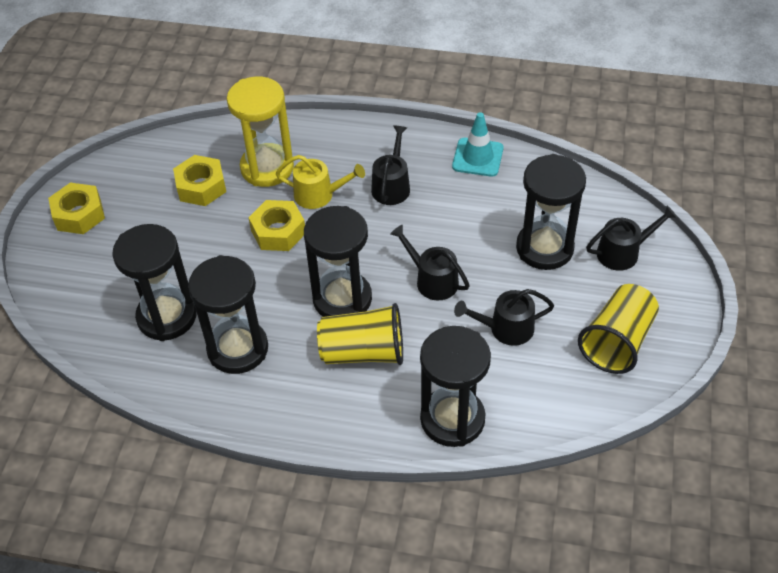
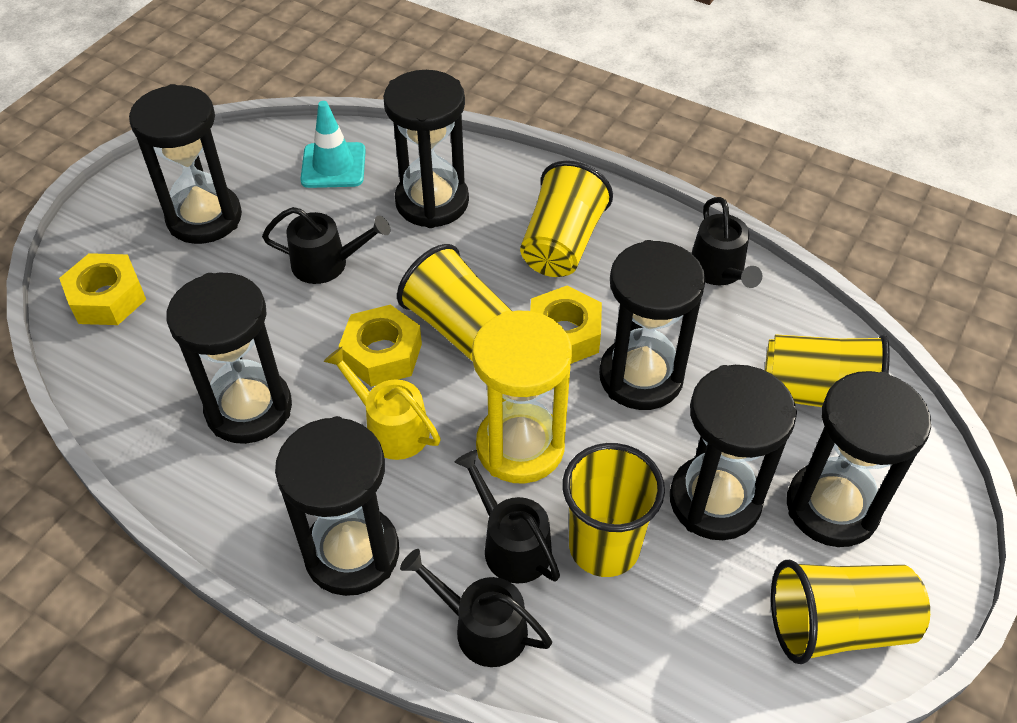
black hourglass: 5 -> 7
yellow cup: 2 -> 5

